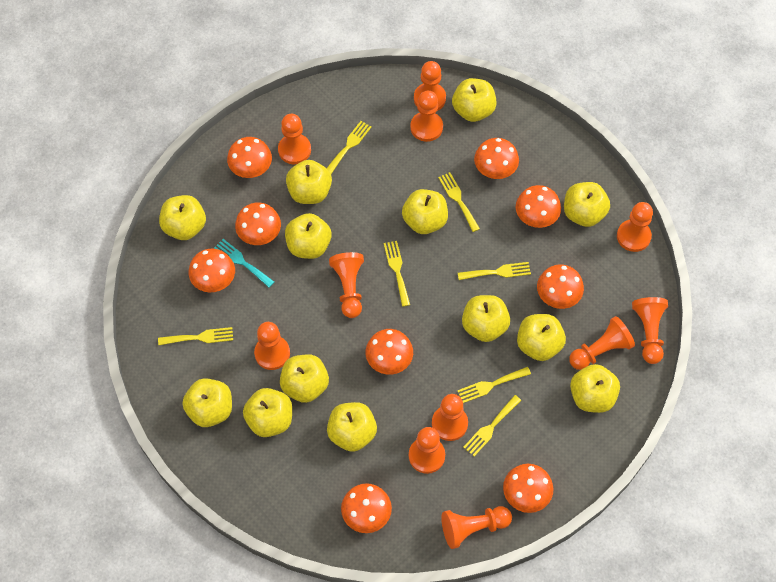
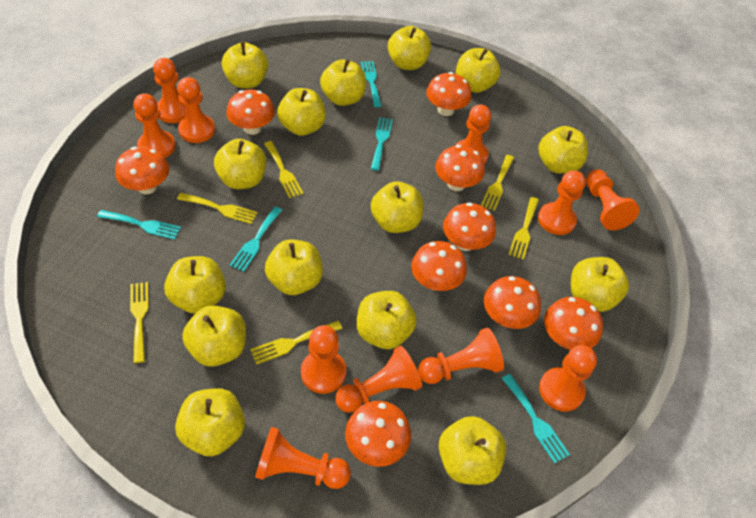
turquoise fork: 1 -> 5
yellow apple: 13 -> 15
yellow fork: 7 -> 6

